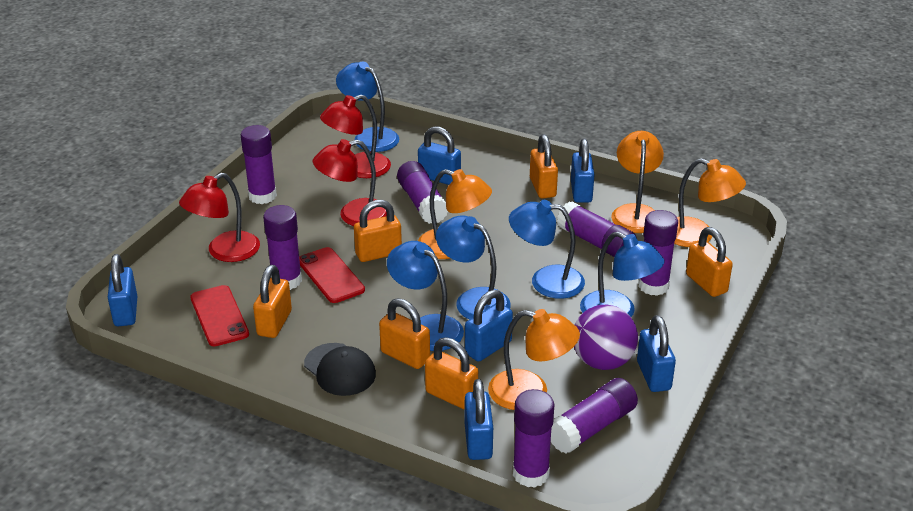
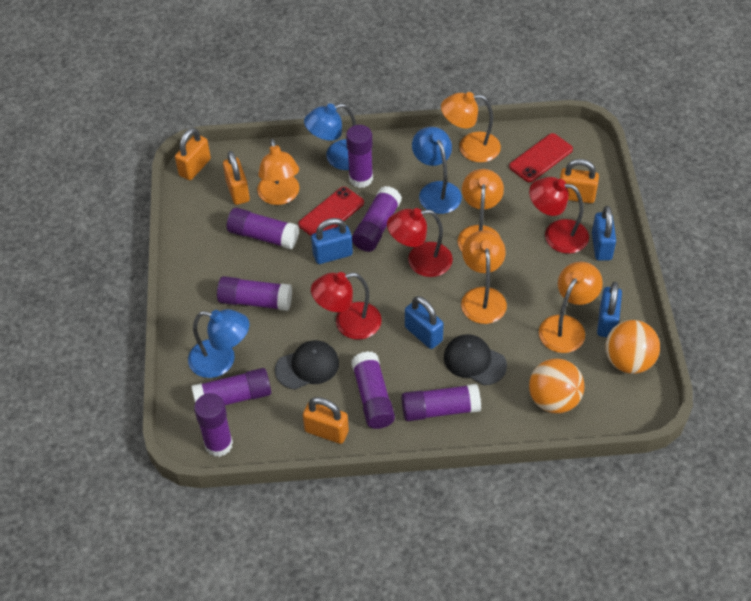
black cap: 1 -> 2
blue lamp: 5 -> 3
blue padlock: 6 -> 4
orange ball: 0 -> 2
orange lamp: 4 -> 5
orange padlock: 6 -> 4
purple ball: 1 -> 0
purple glue stick: 7 -> 8

